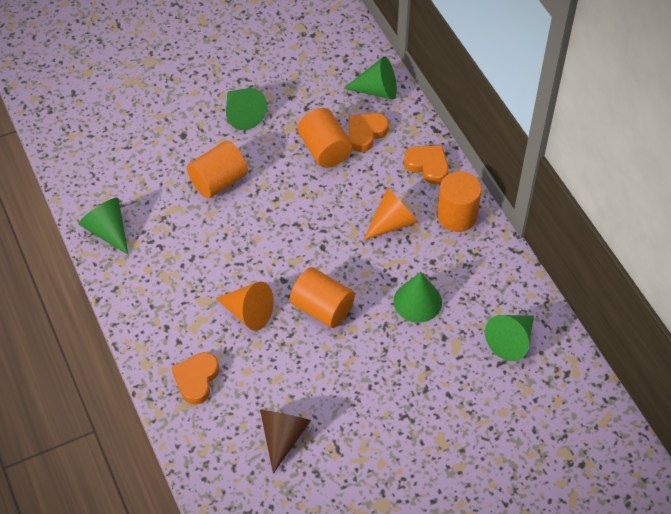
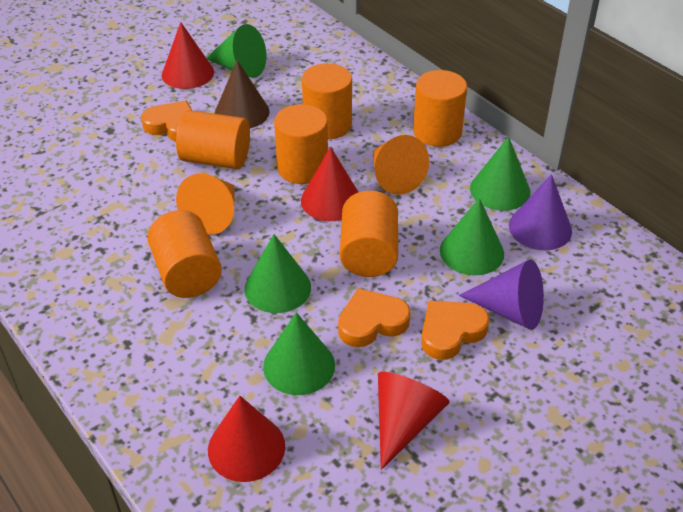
orange cylinder: 4 -> 6
purple cone: 0 -> 2
red cone: 0 -> 4

